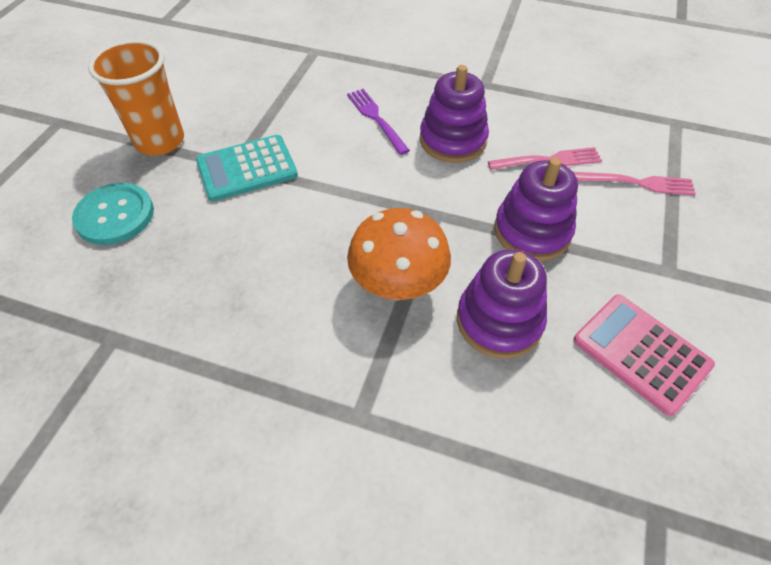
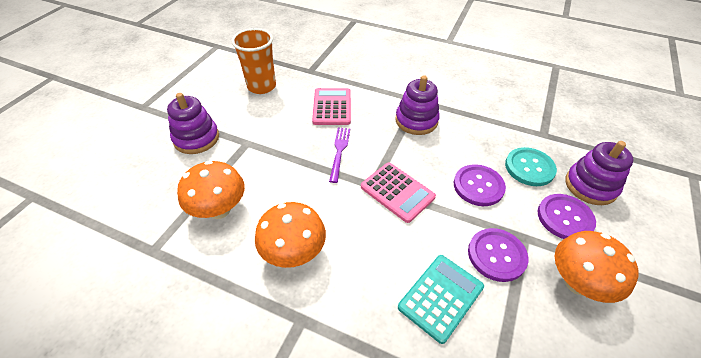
orange mushroom: 1 -> 3
pink calculator: 1 -> 2
pink fork: 2 -> 0
purple button: 0 -> 3

